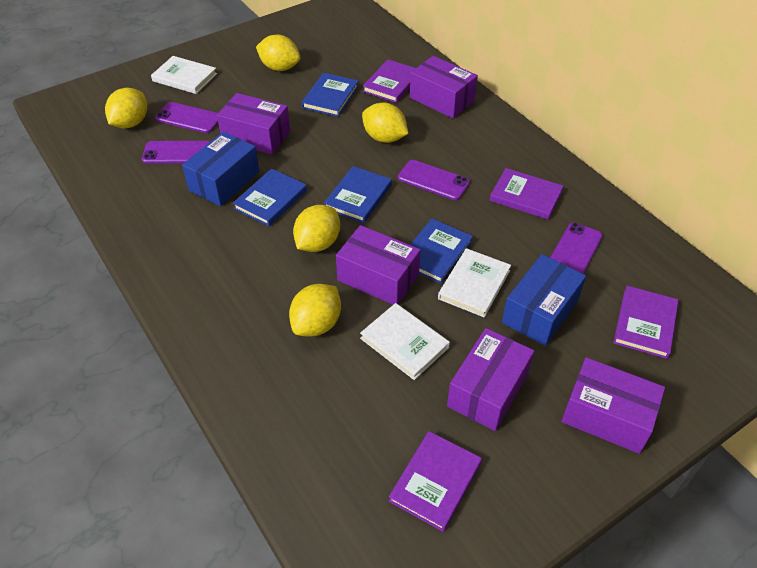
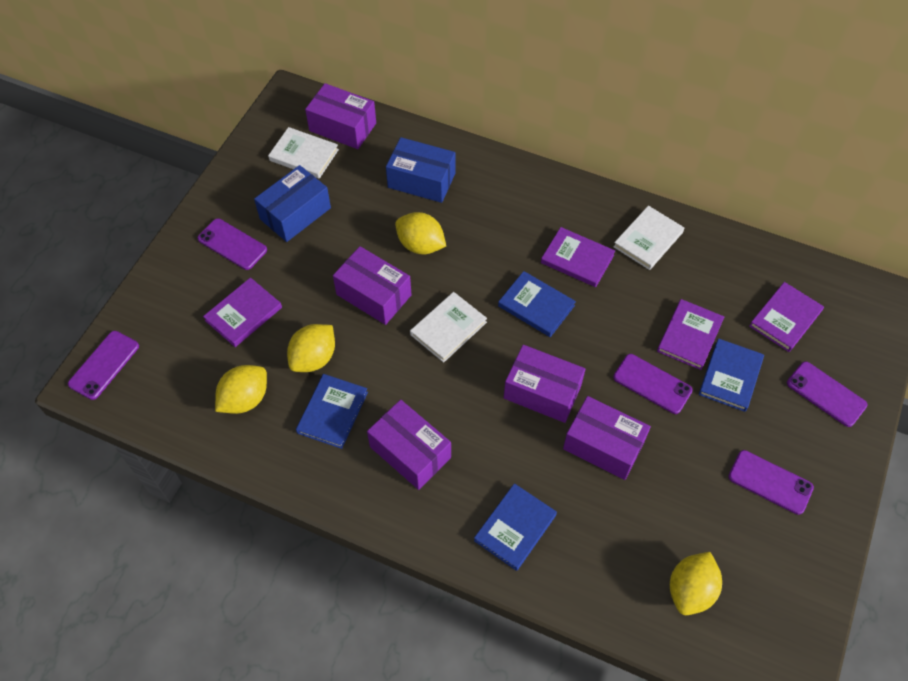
purple phone: 4 -> 5
yellow lemon: 5 -> 4

